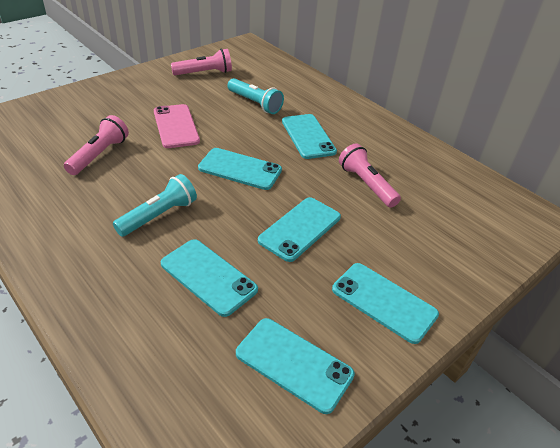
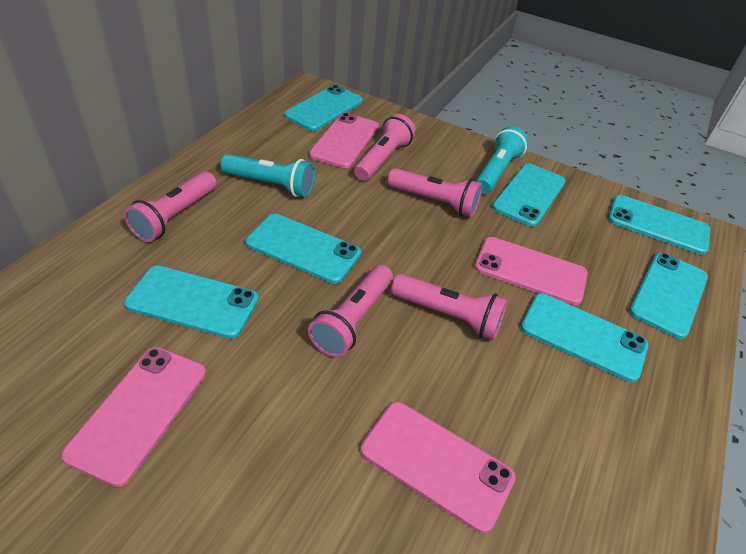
pink flashlight: 3 -> 5
pink phone: 1 -> 4
turquoise phone: 6 -> 7

